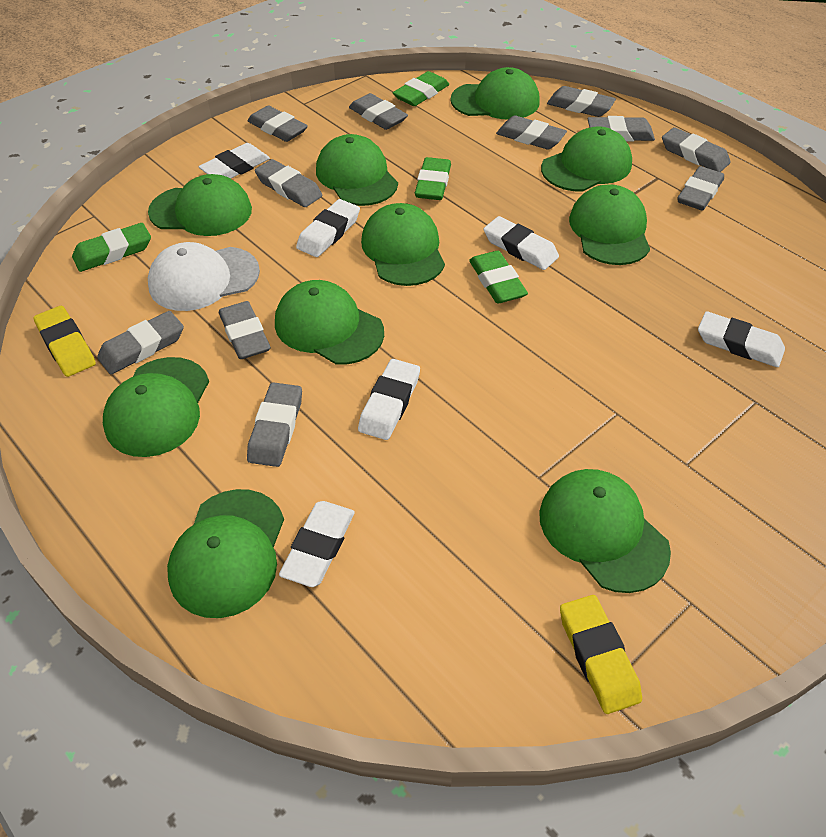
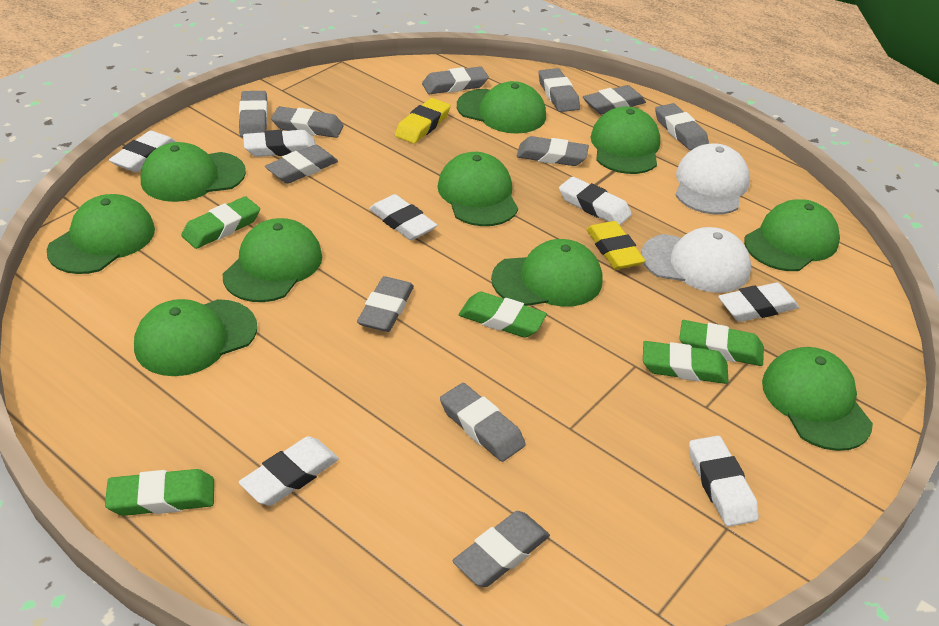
green eraser: 4 -> 5
white cap: 1 -> 2
white eraser: 6 -> 7

